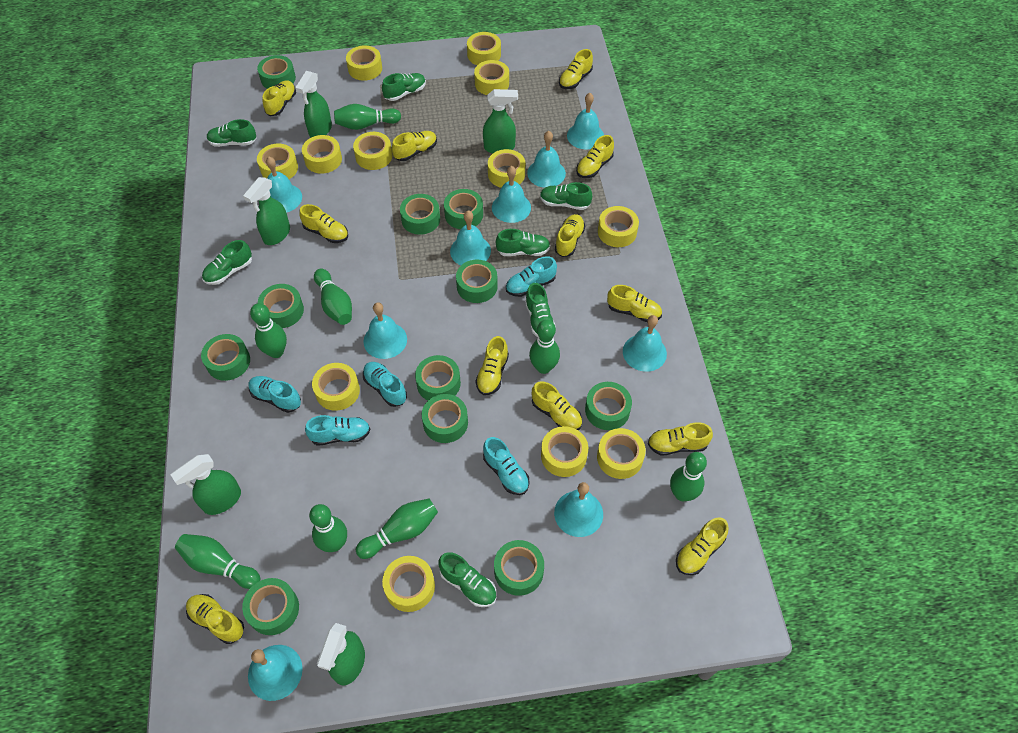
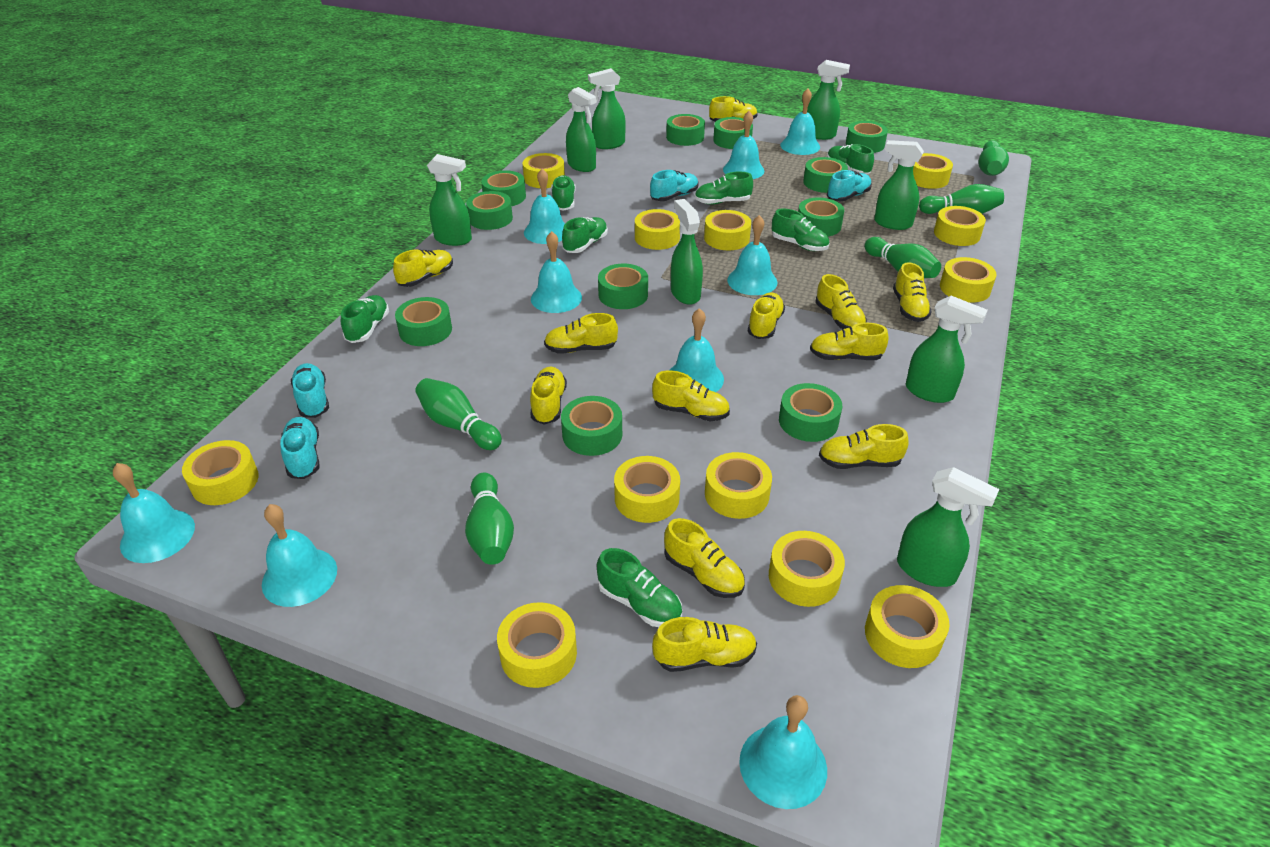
green bowling pin: 8 -> 5
green spray bottle: 5 -> 8
turquoise shoe: 5 -> 4

